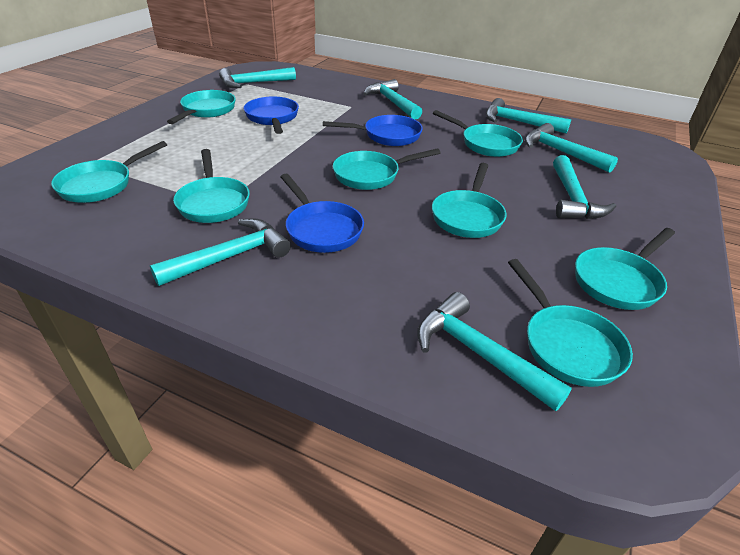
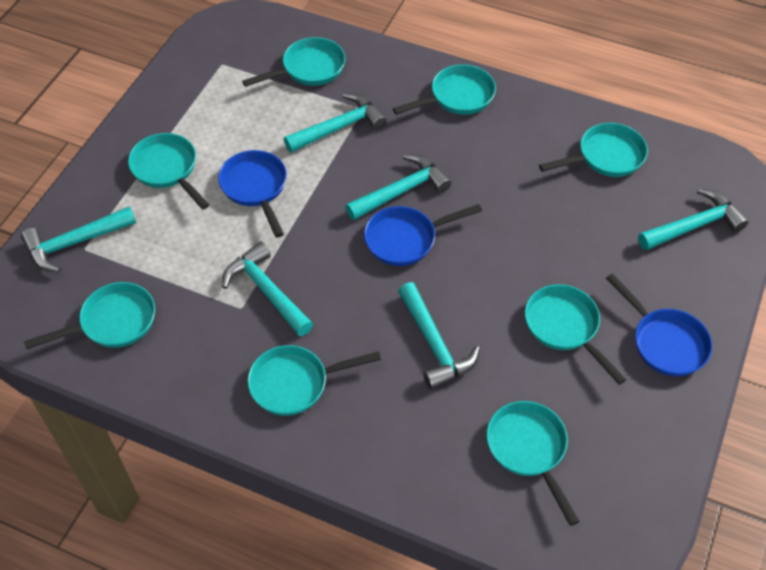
turquoise hammer: 7 -> 6

